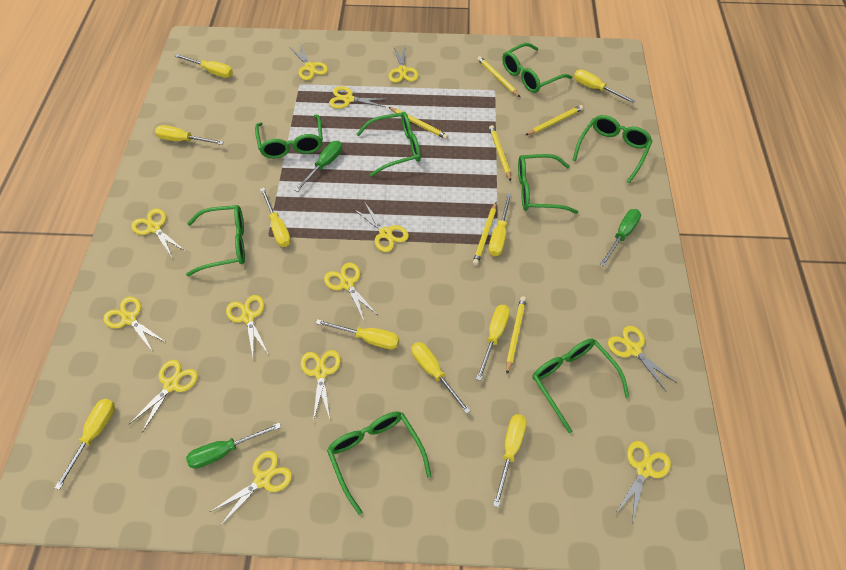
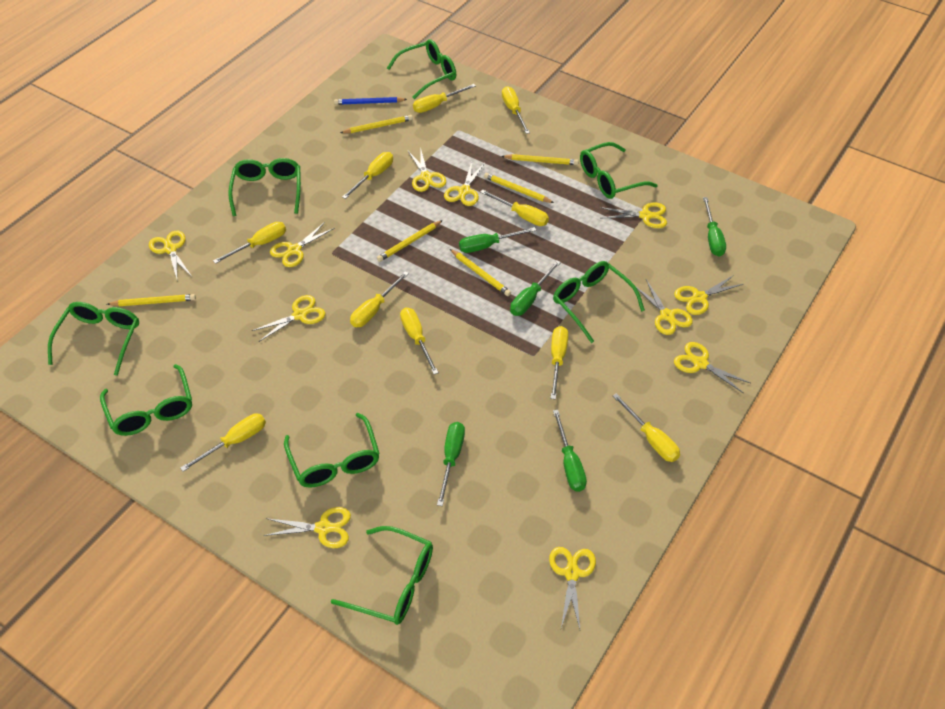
blue pencil: 0 -> 1
green screwdriver: 3 -> 5
yellow scissors: 13 -> 11

